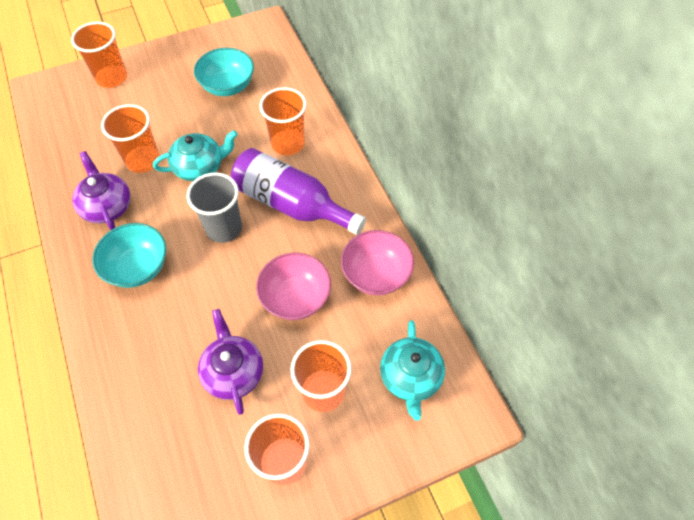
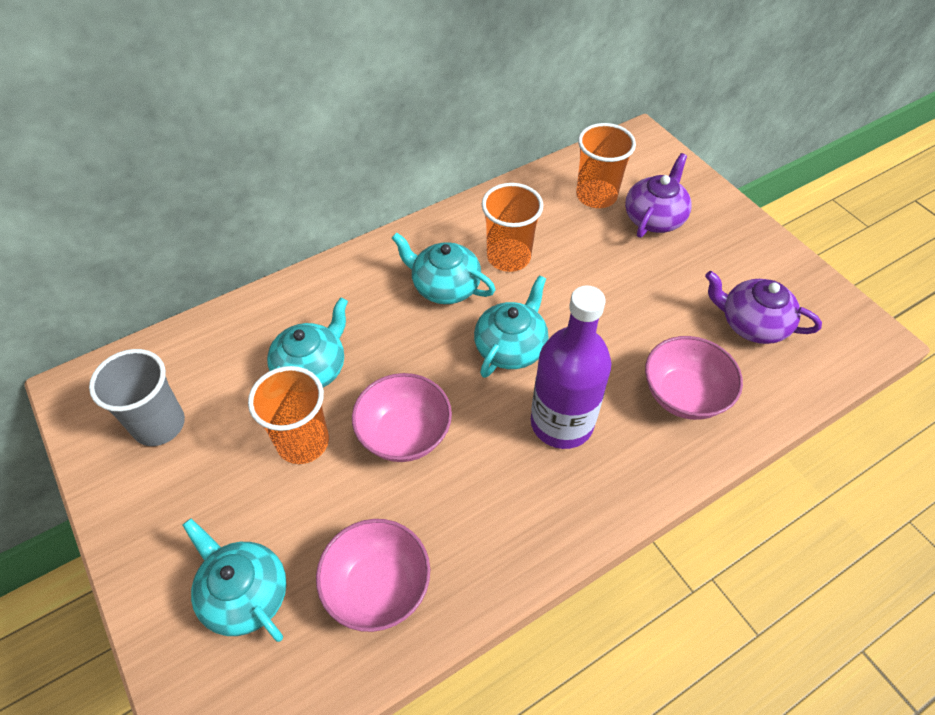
orange cup: 5 -> 3
pink bowl: 2 -> 3
turquoise bowl: 2 -> 0
turquoise teapot: 2 -> 4

